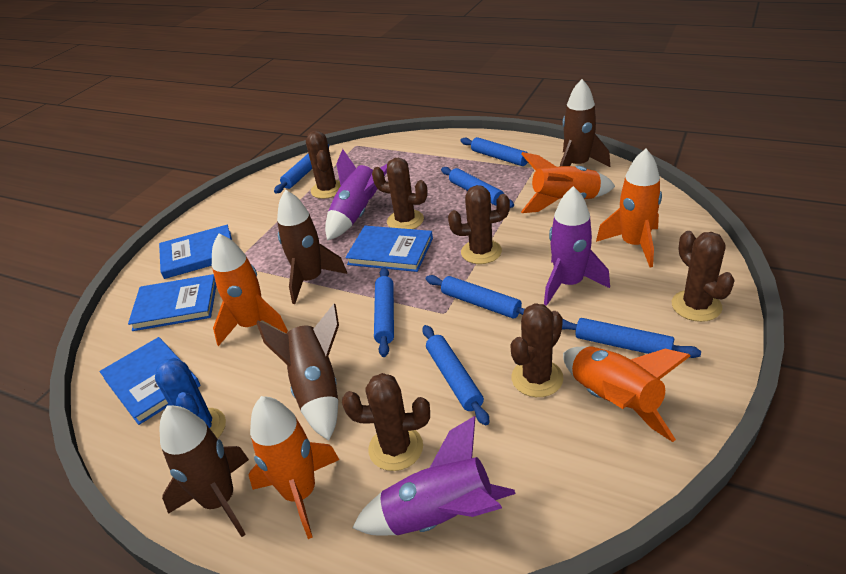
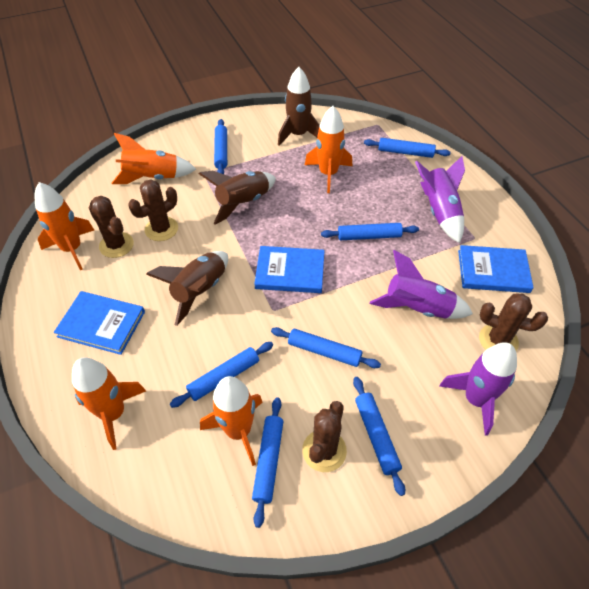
blue book: 4 -> 3
blue cactus: 1 -> 0
brown cactus: 6 -> 4
brown rocket: 4 -> 3

